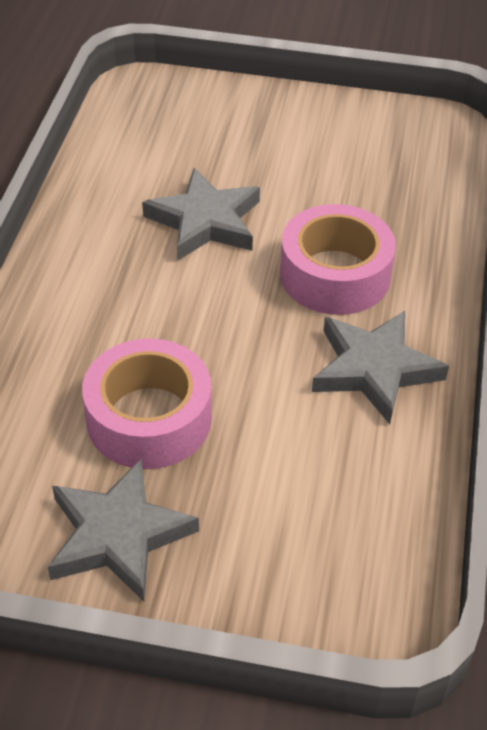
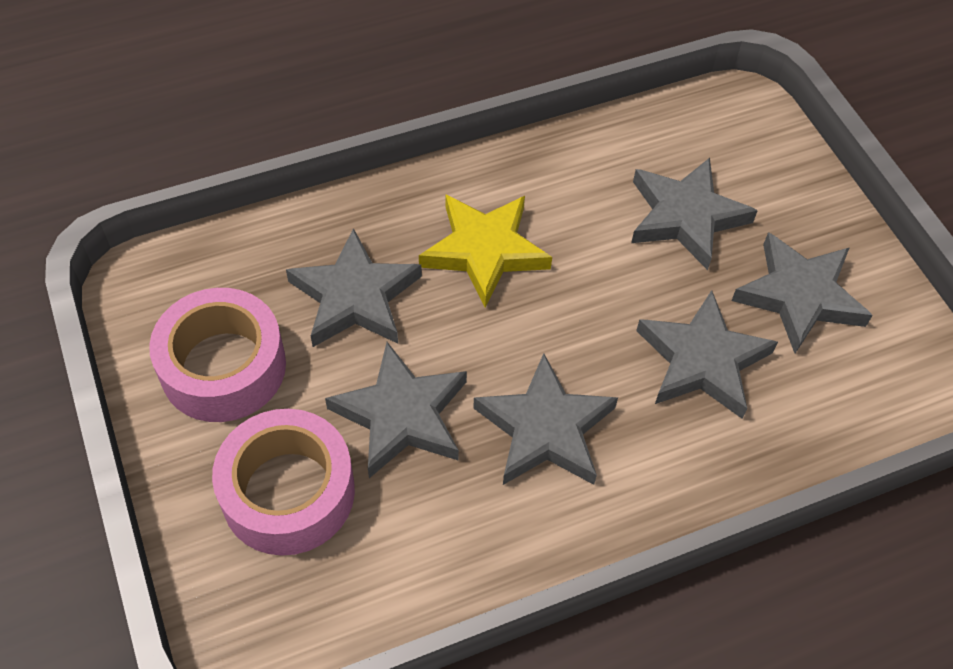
grey star: 3 -> 6
yellow star: 0 -> 1

